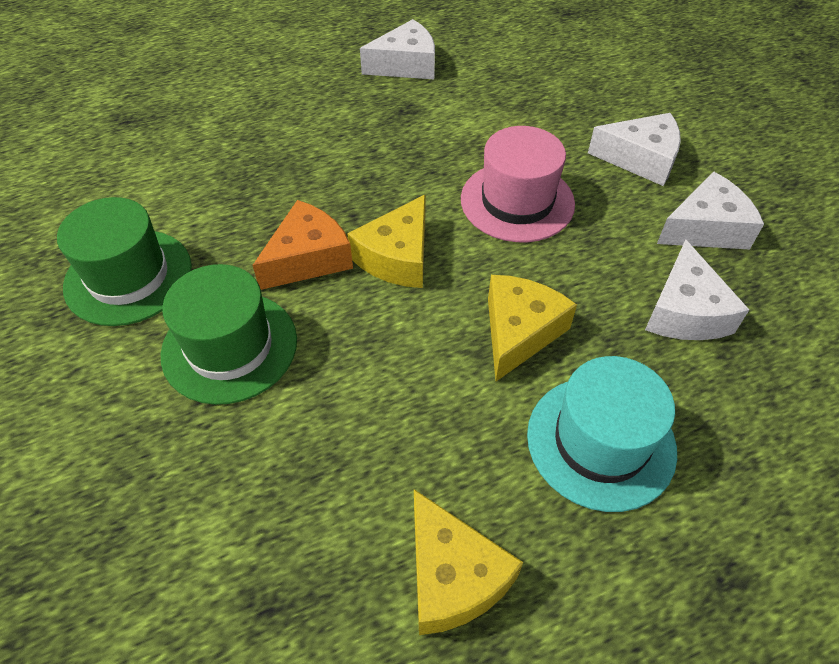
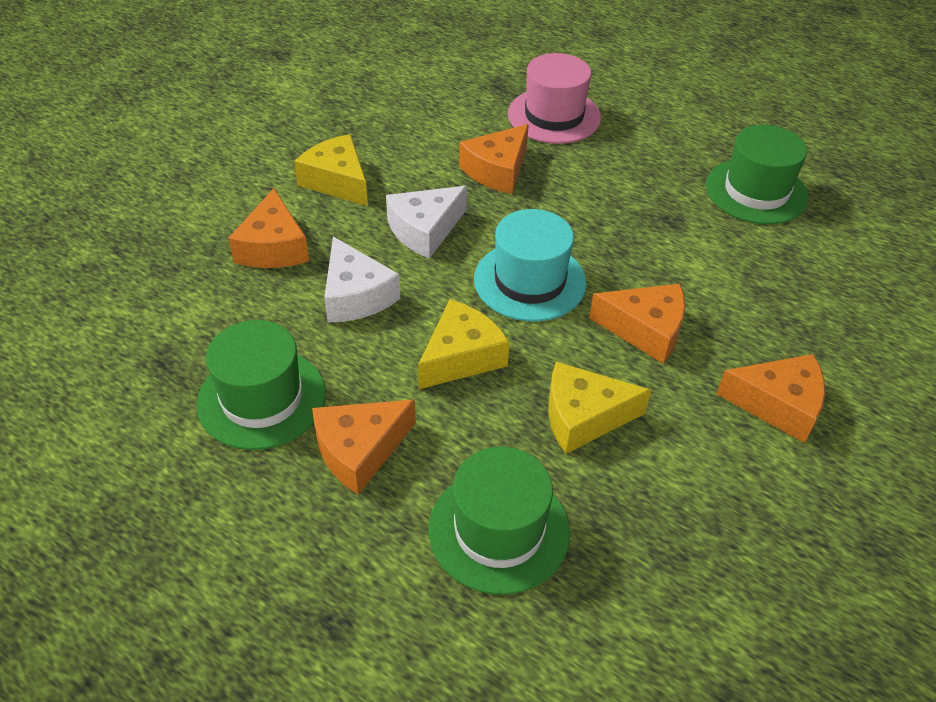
green hat: 2 -> 3
orange cheese: 1 -> 5
white cheese: 4 -> 2

